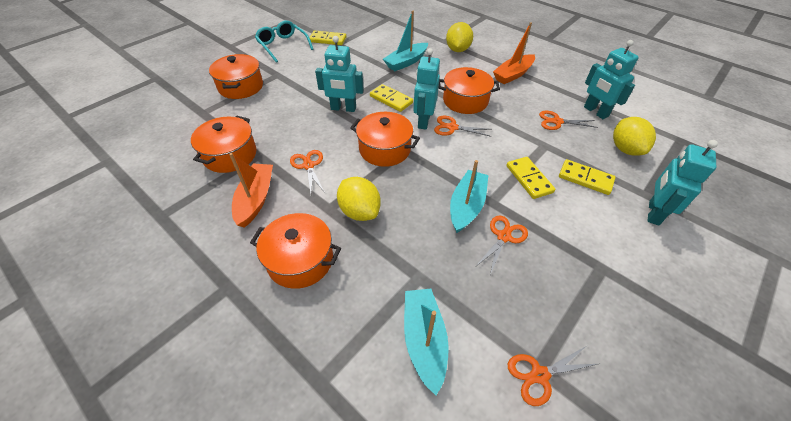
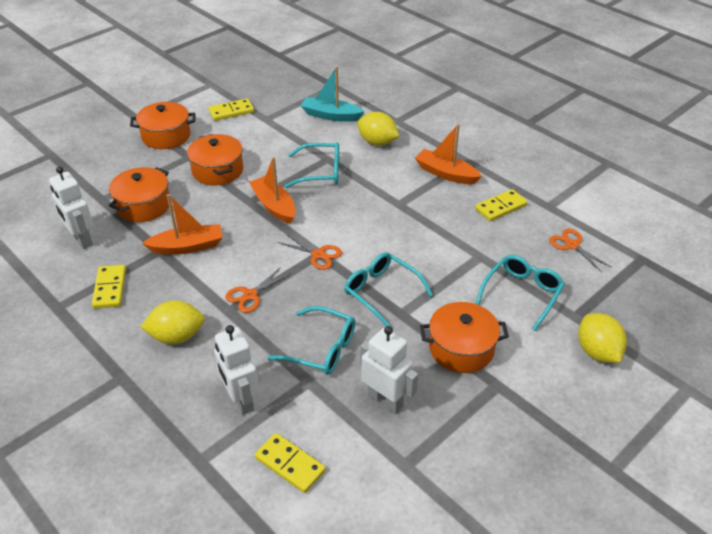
orange boat: 2 -> 3
orange pot: 5 -> 4
orange scissors: 5 -> 3
turquoise boat: 3 -> 1
turquoise glasses: 1 -> 4
turquoise robot: 4 -> 0
white robot: 0 -> 3

